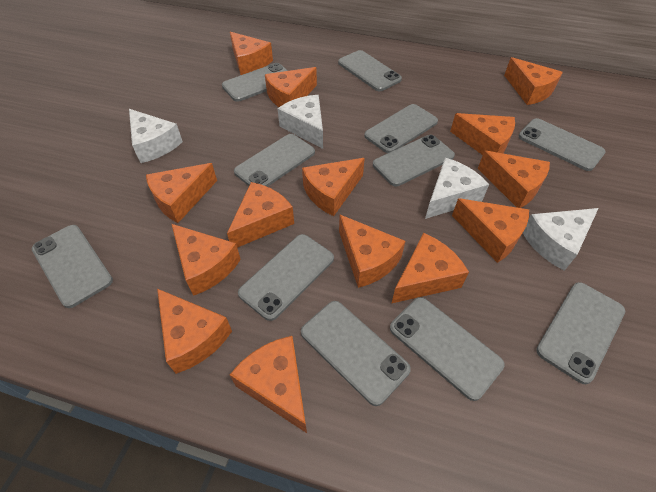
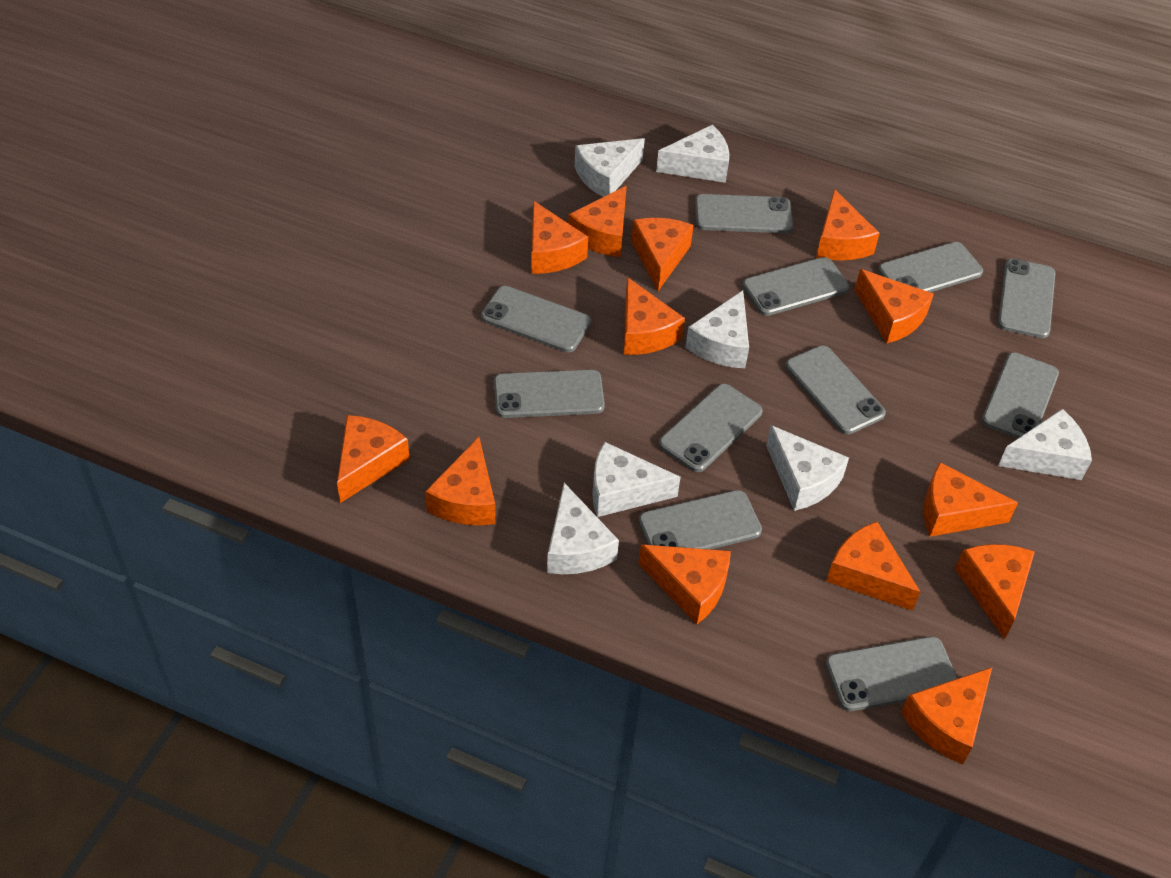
orange cheese: 14 -> 13
white cheese: 4 -> 7

